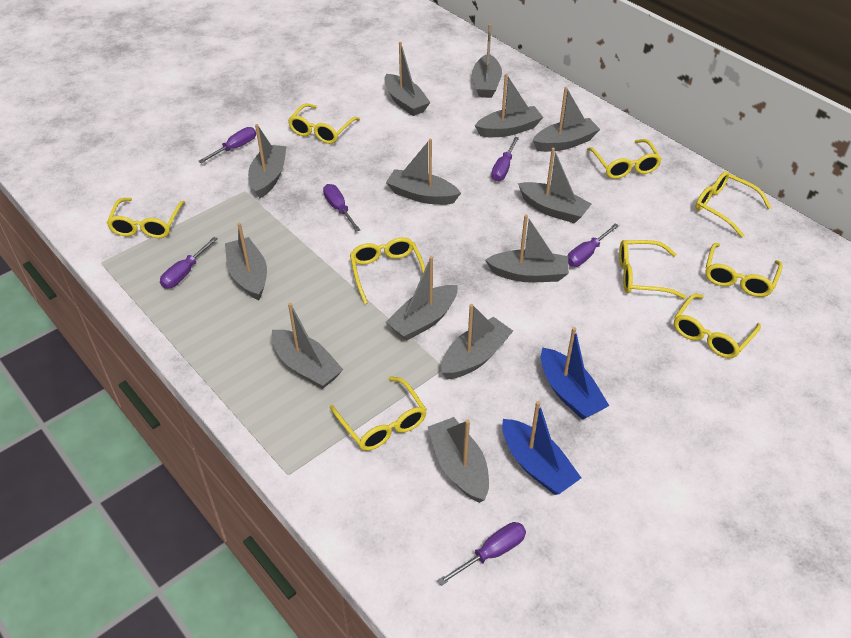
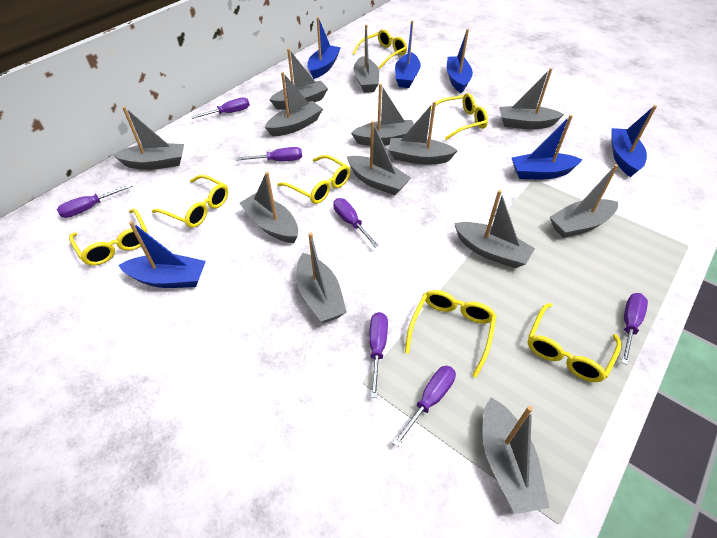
blue boat: 2 -> 6
purple screwdriver: 6 -> 7
yellow glasses: 9 -> 7

